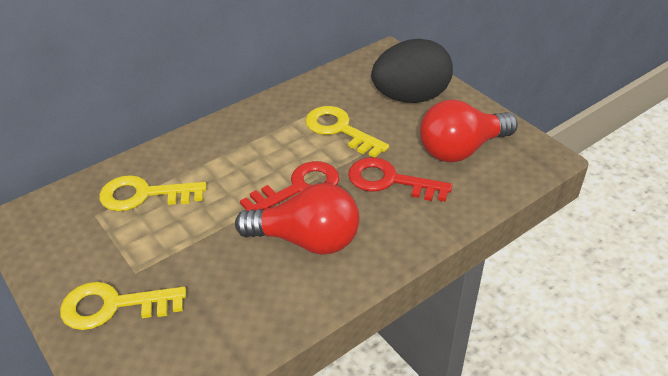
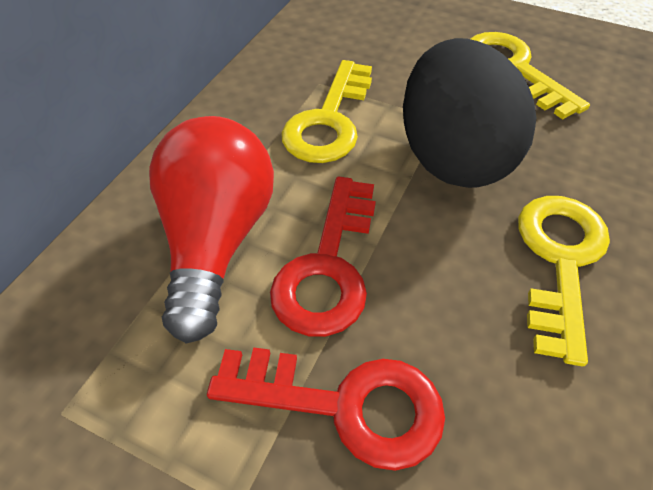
red light bulb: 2 -> 1

